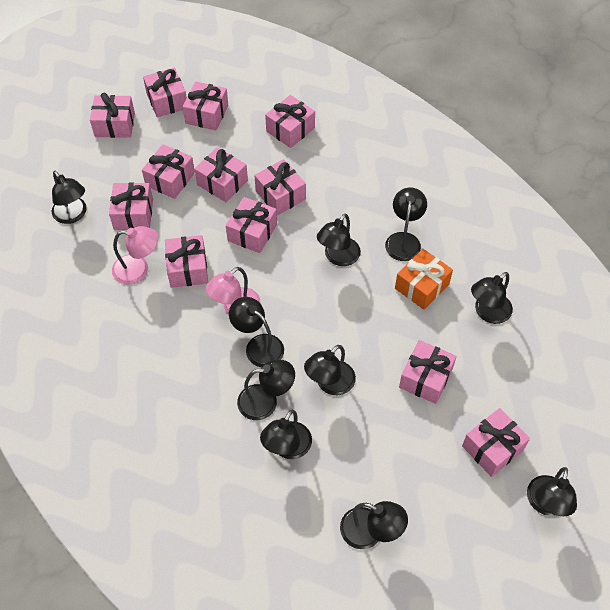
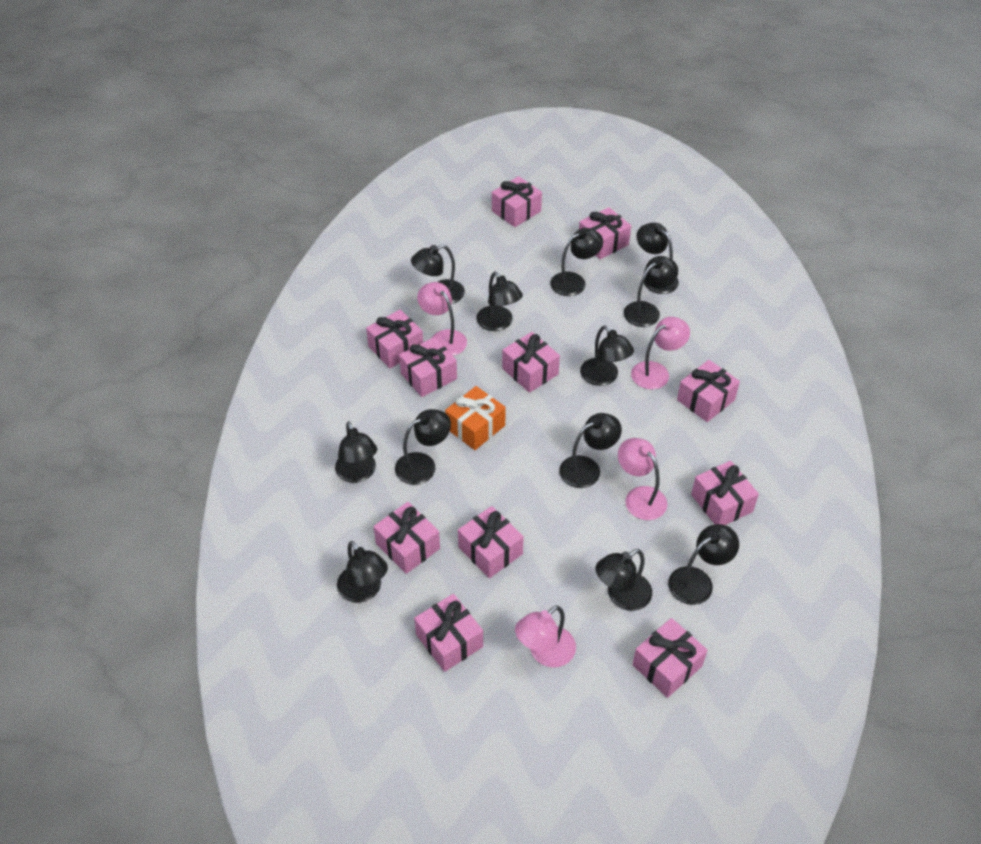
black lamp: 10 -> 12
pink gift: 12 -> 11
pink lamp: 2 -> 4

